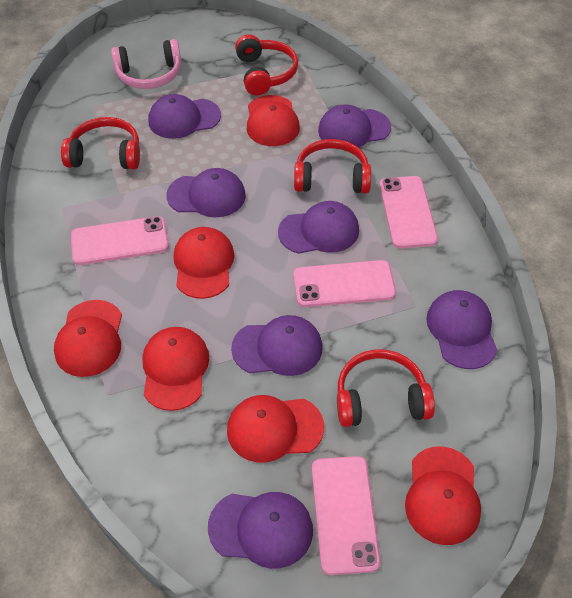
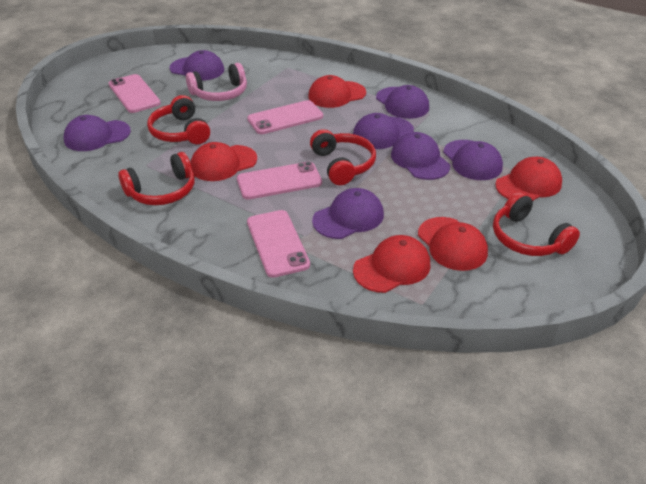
red cap: 6 -> 5

